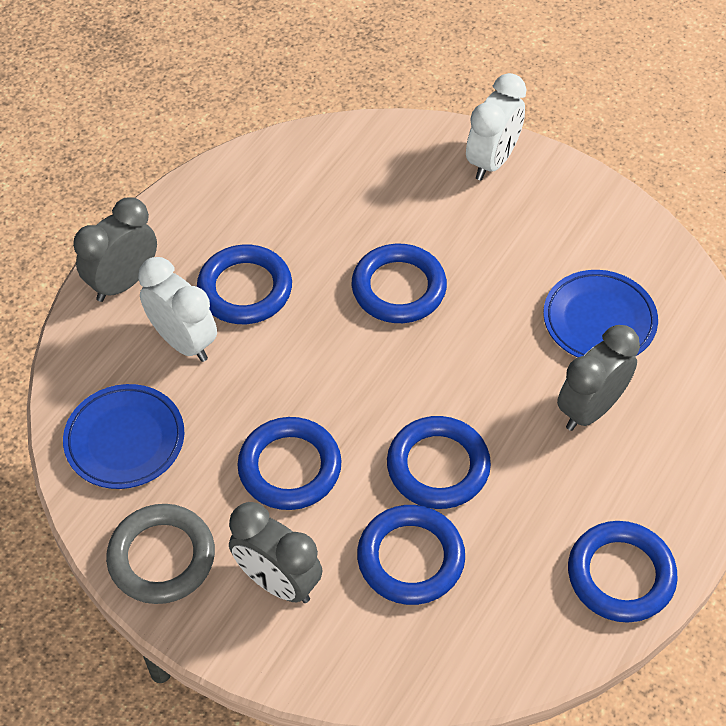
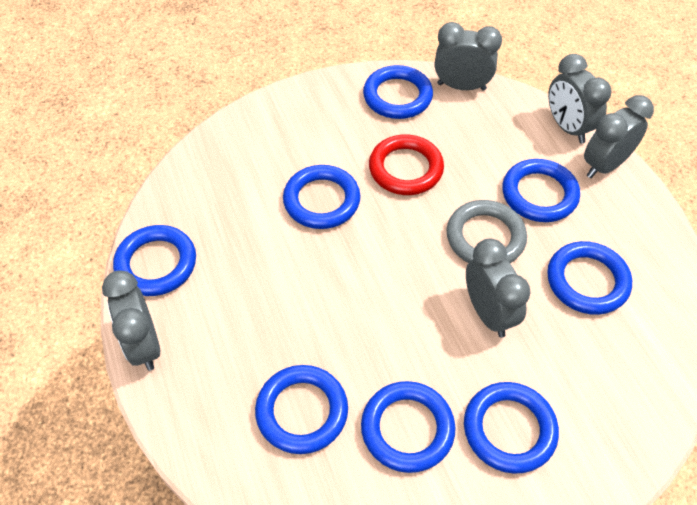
blue plate: 2 -> 0
blue ring: 6 -> 8
grey clock: 3 -> 5
red ring: 0 -> 1
white clock: 2 -> 0

